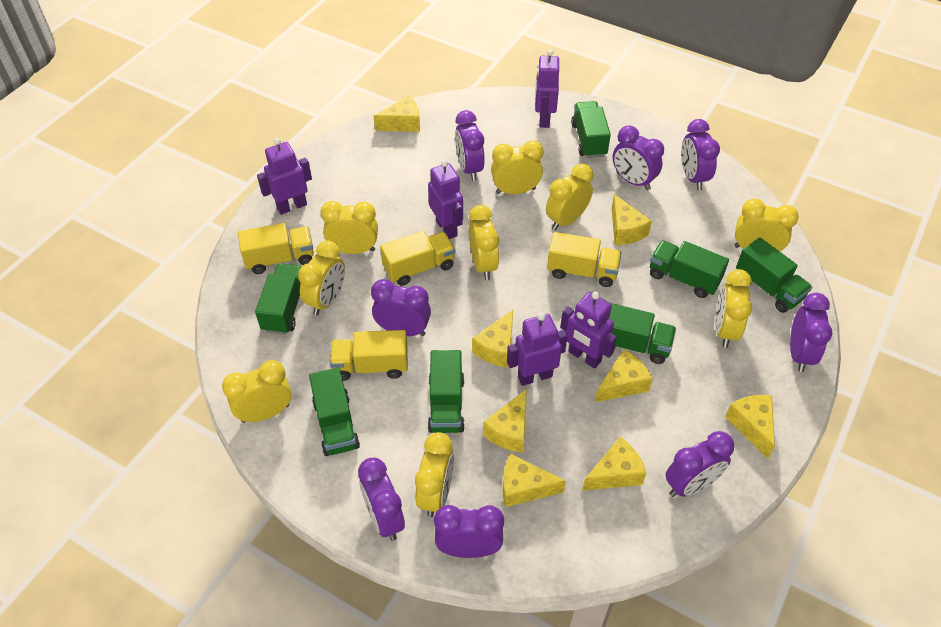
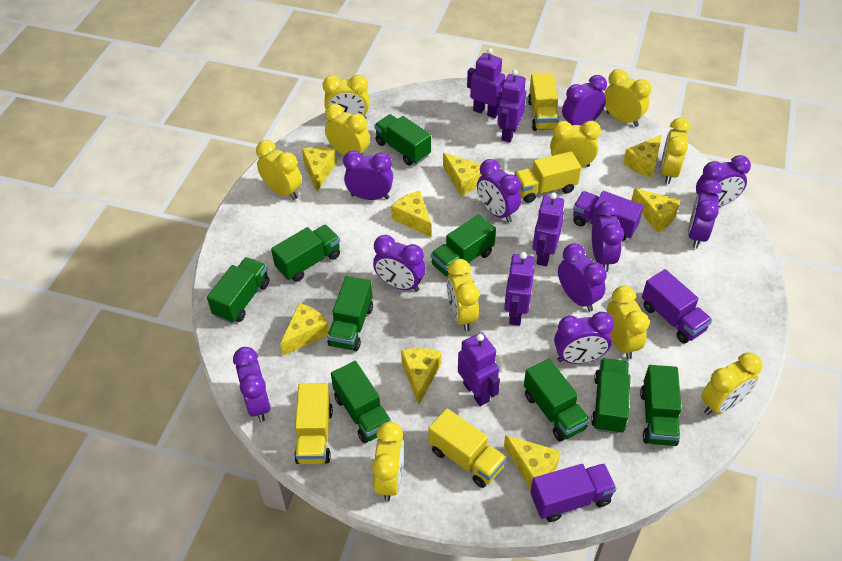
green truck: 7 -> 9
purple clock: 8 -> 10
purple truck: 0 -> 3
yellow clock: 9 -> 10

